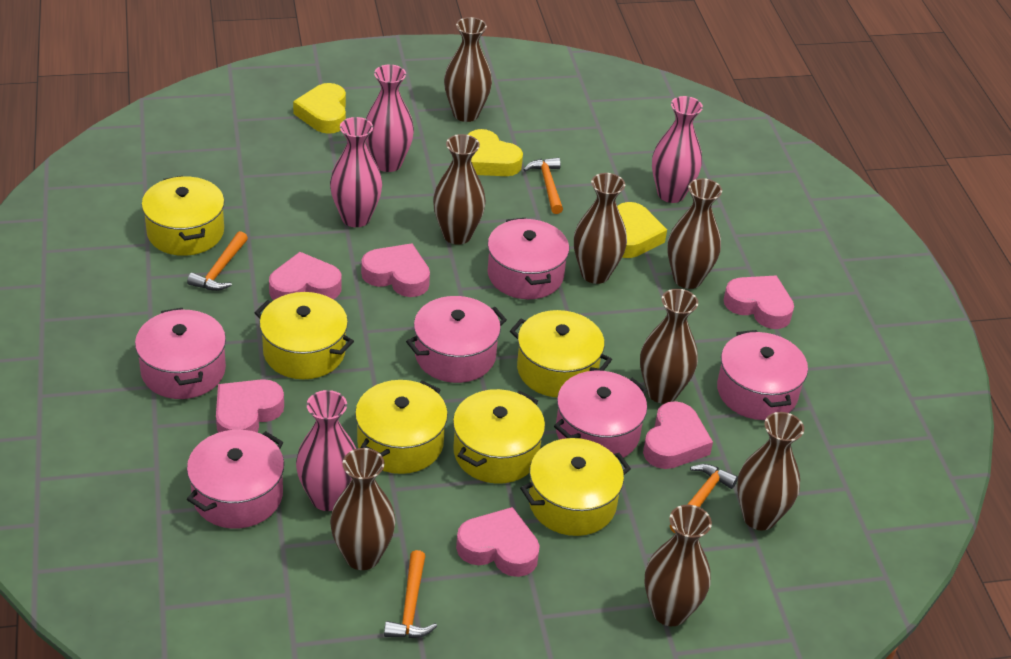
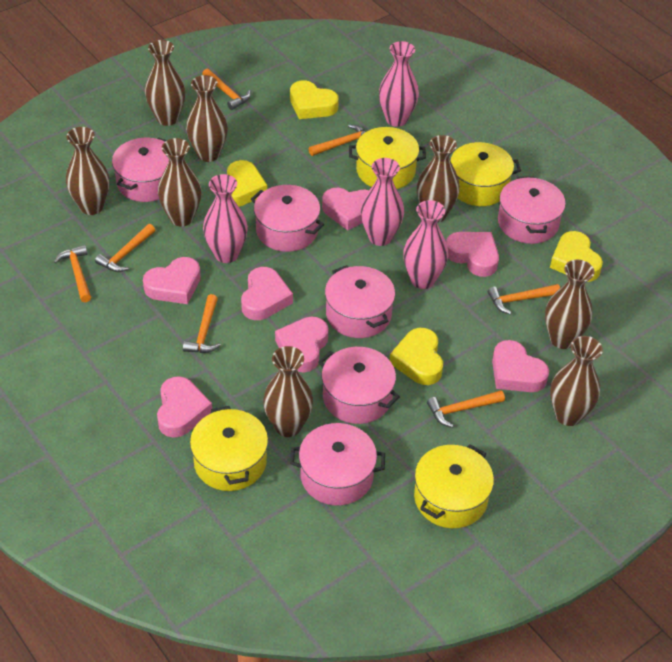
orange hammer: 4 -> 7
pink heart: 6 -> 7
yellow heart: 3 -> 4
yellow pot: 6 -> 4

